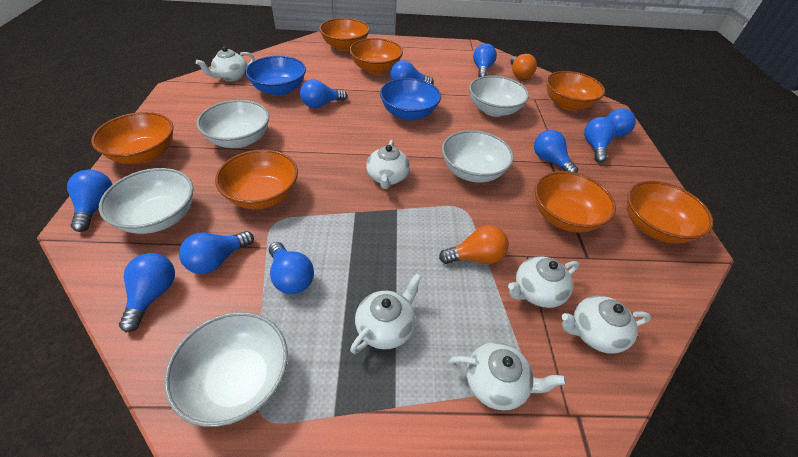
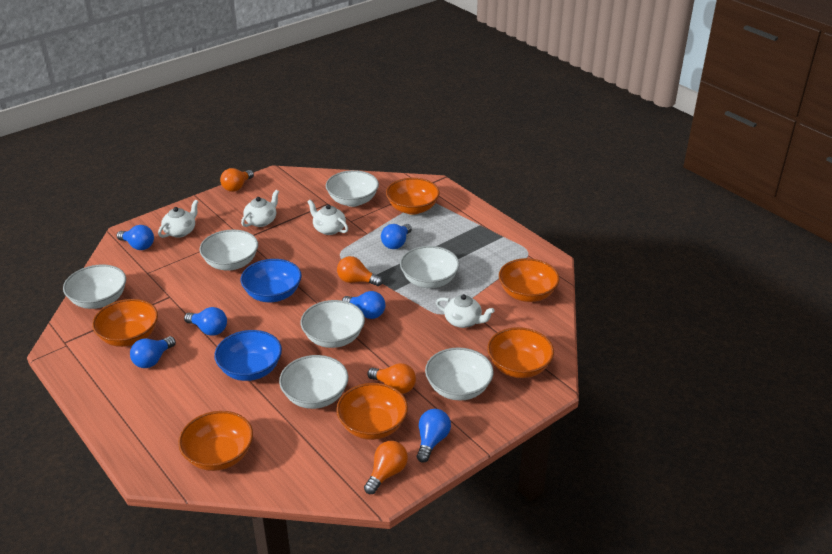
blue light bulb: 10 -> 6
orange bowl: 7 -> 6
orange light bulb: 2 -> 4
white bowl: 5 -> 7
white teapot: 6 -> 4

